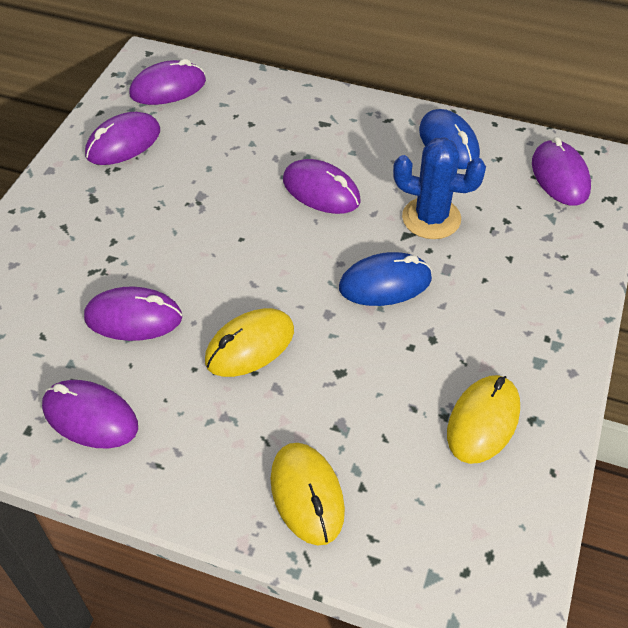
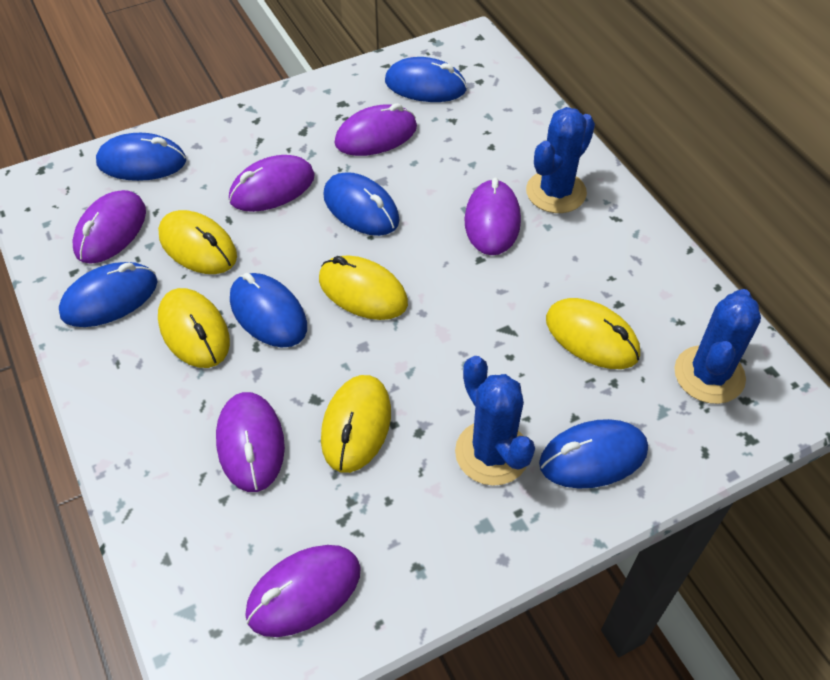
blue cactus: 1 -> 3
blue mouse: 2 -> 6
yellow mouse: 3 -> 5

